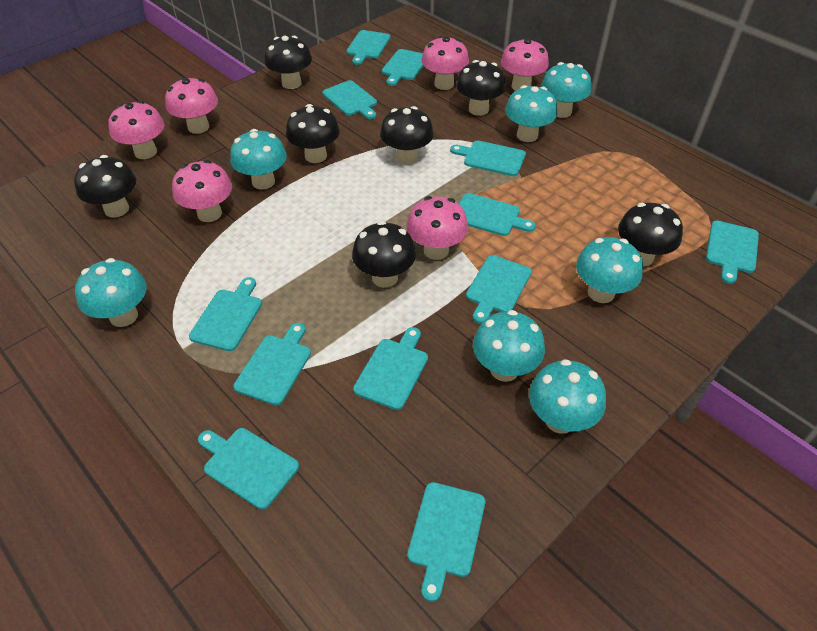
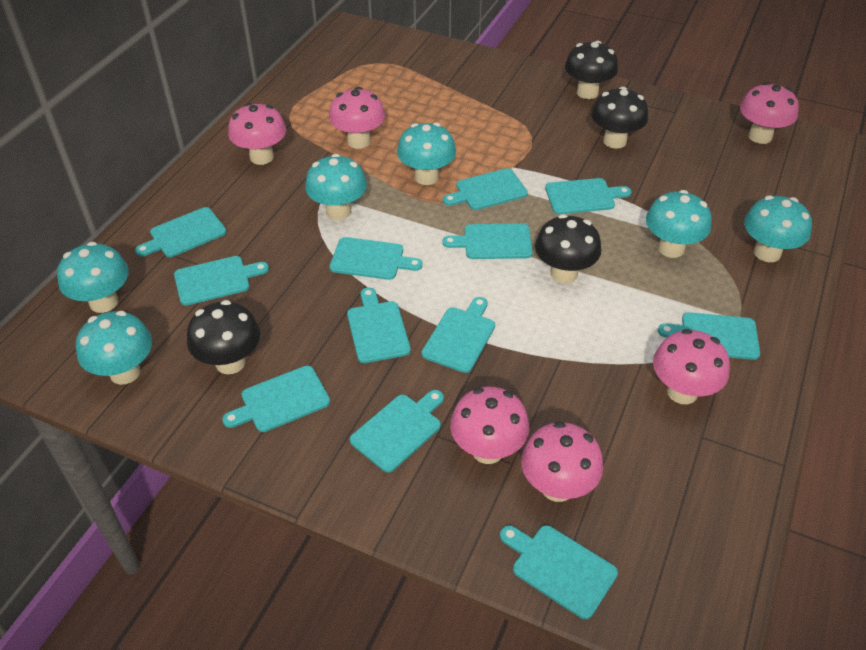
black mushroom: 7 -> 4
turquoise mushroom: 7 -> 6

